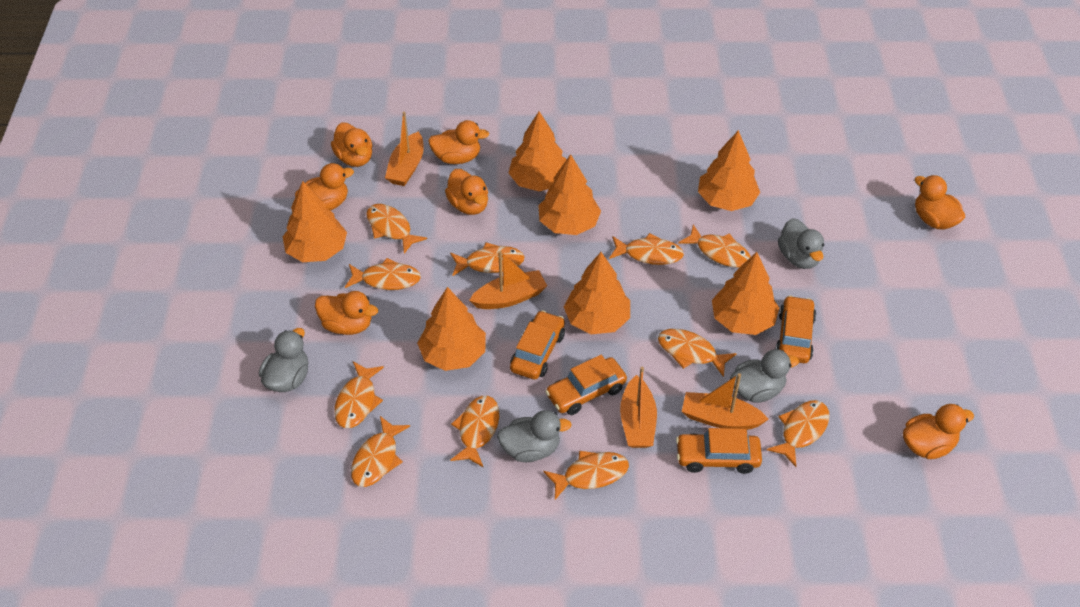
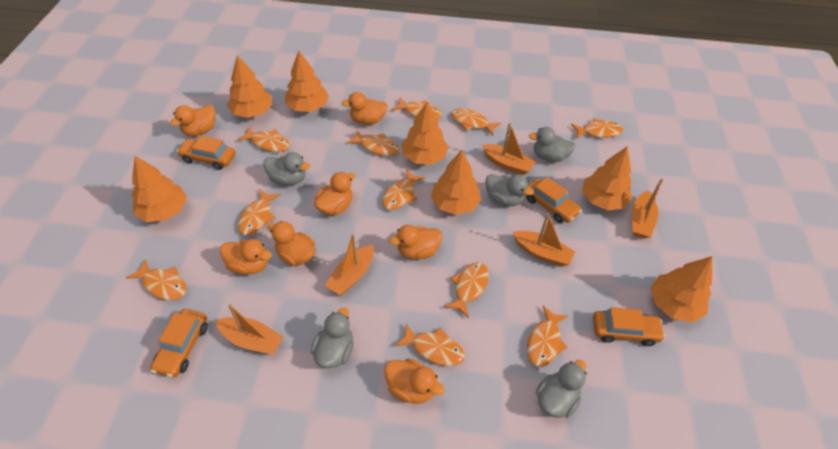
grey duck: 4 -> 5
orange boat: 4 -> 5

